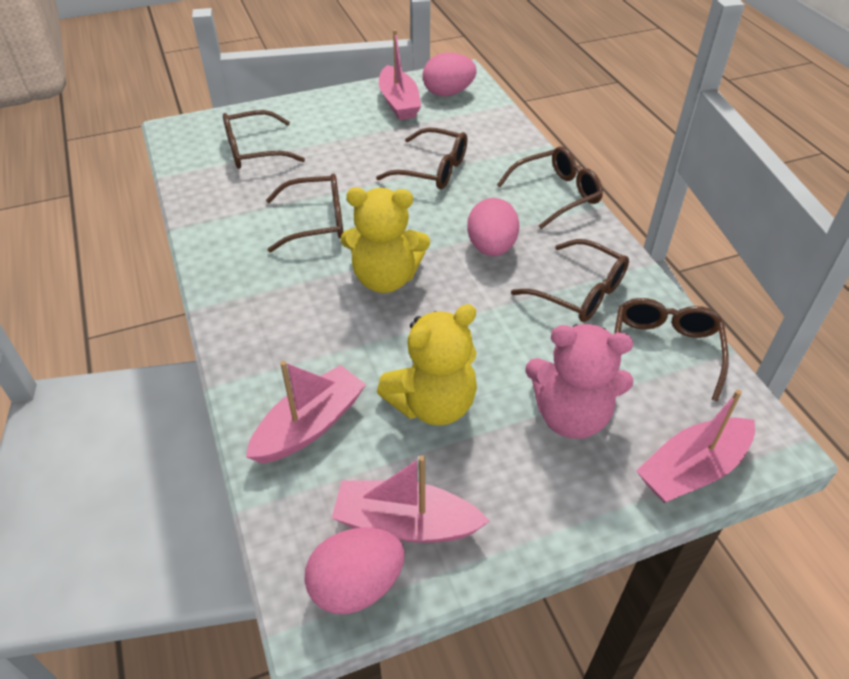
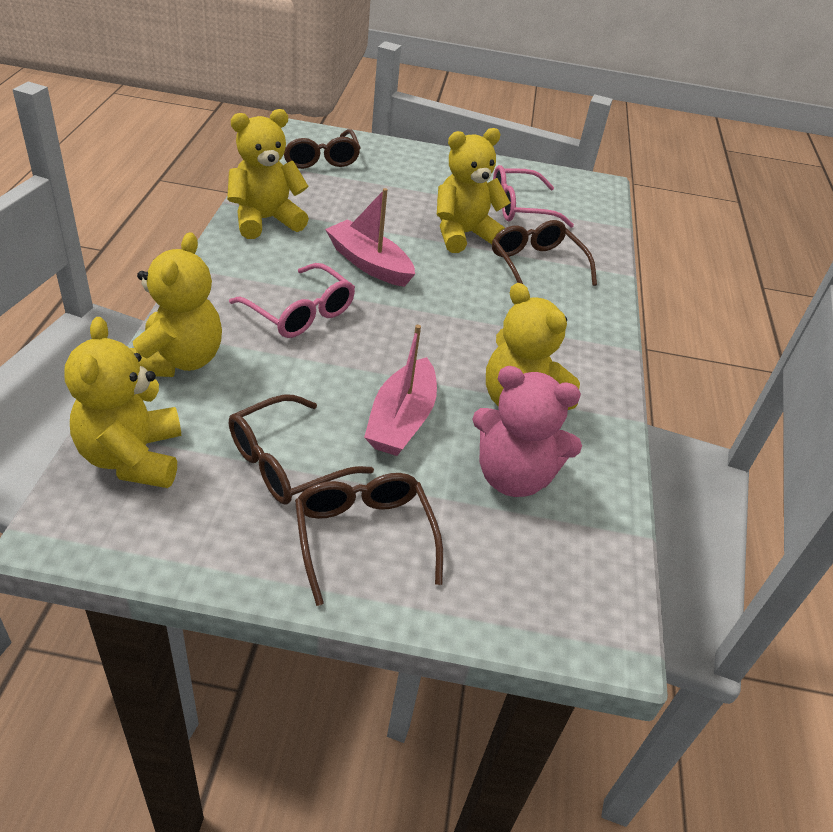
brown glasses: 6 -> 4
pink boat: 4 -> 2
pink egg: 3 -> 0
pink glasses: 0 -> 2
yellow teddy bear: 2 -> 5

